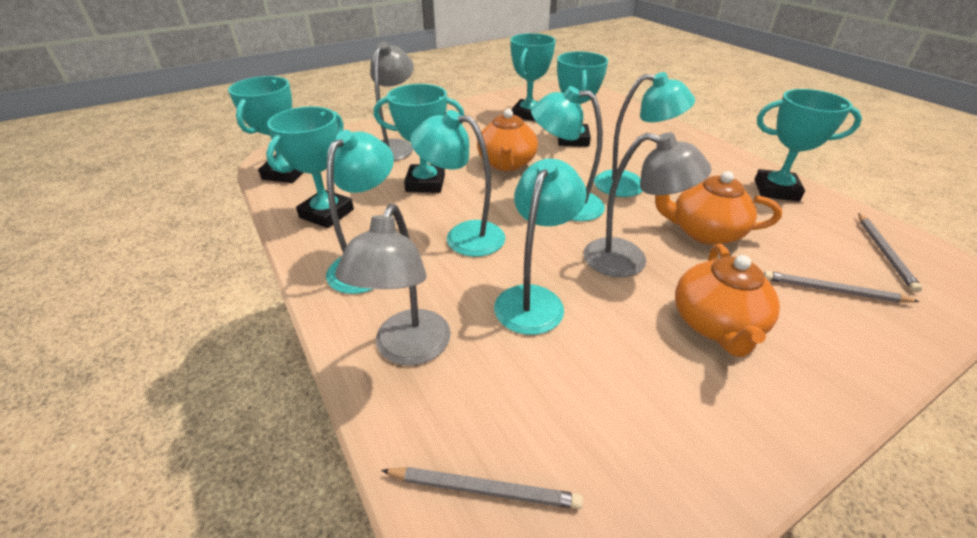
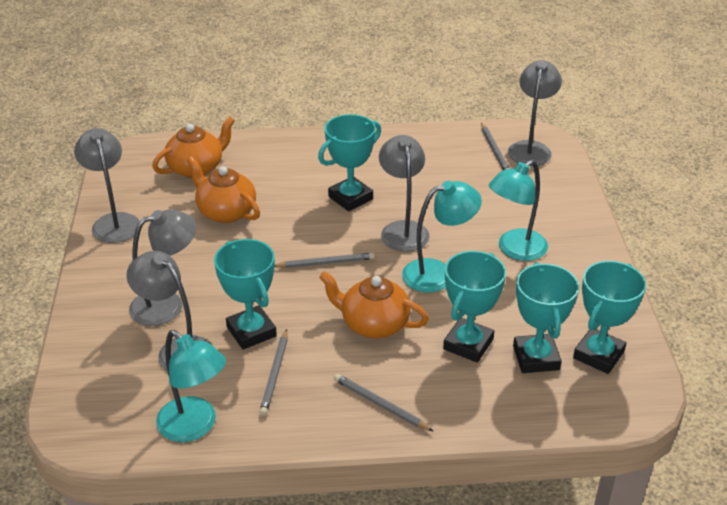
grey lamp: 3 -> 5
grey pencil: 3 -> 4
turquoise lamp: 5 -> 3
turquoise trophy: 6 -> 5

